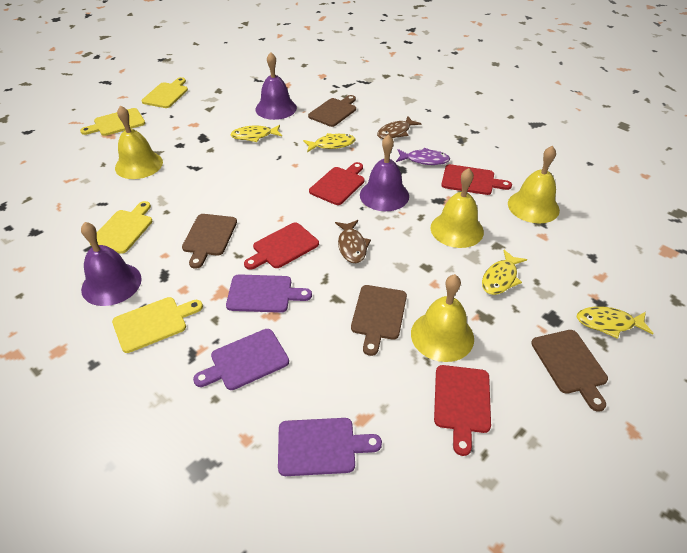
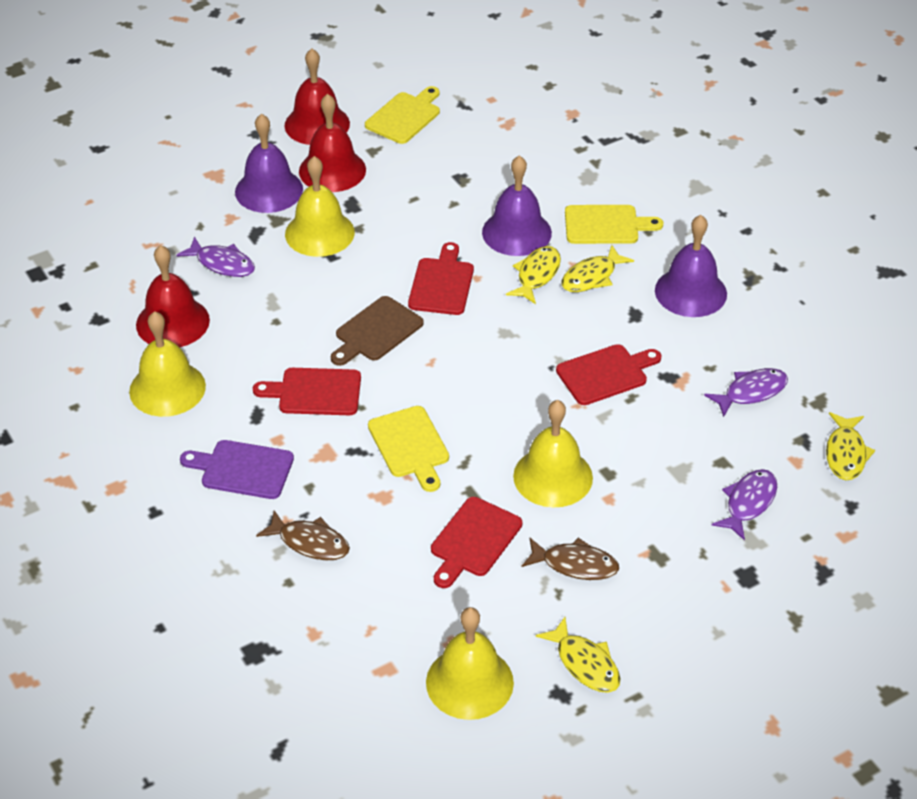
brown cutting board: 4 -> 1
purple cutting board: 3 -> 1
purple fish: 1 -> 3
red bell: 0 -> 3
yellow cutting board: 4 -> 3

